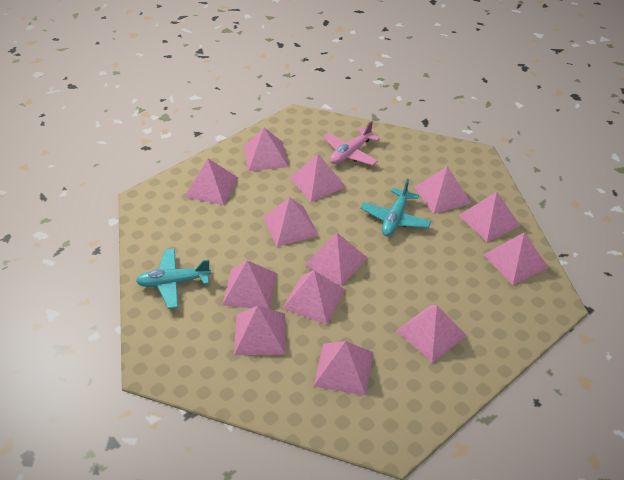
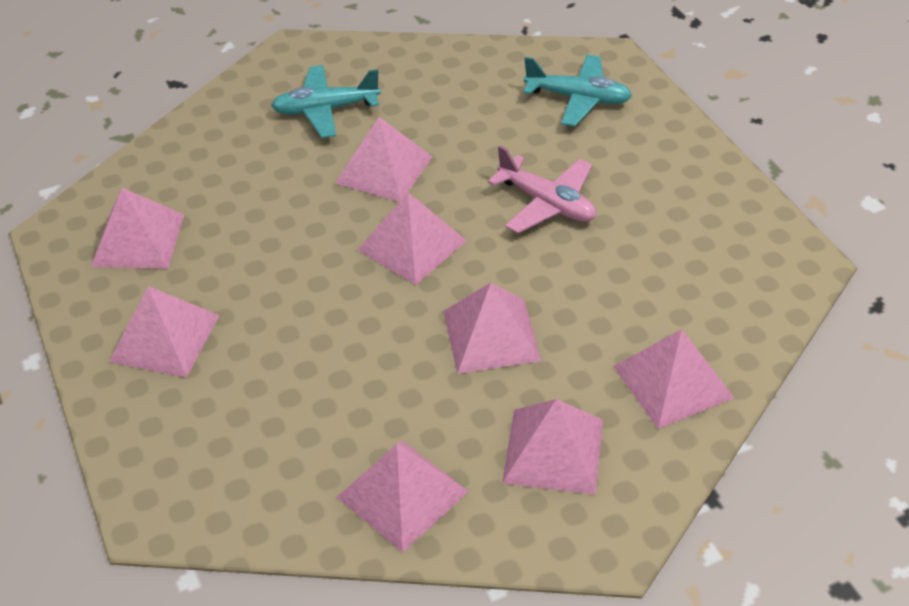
pink pyramid: 13 -> 8

